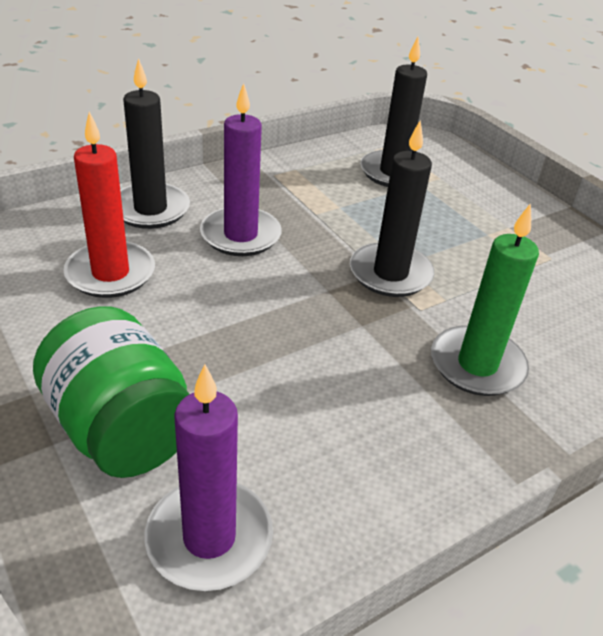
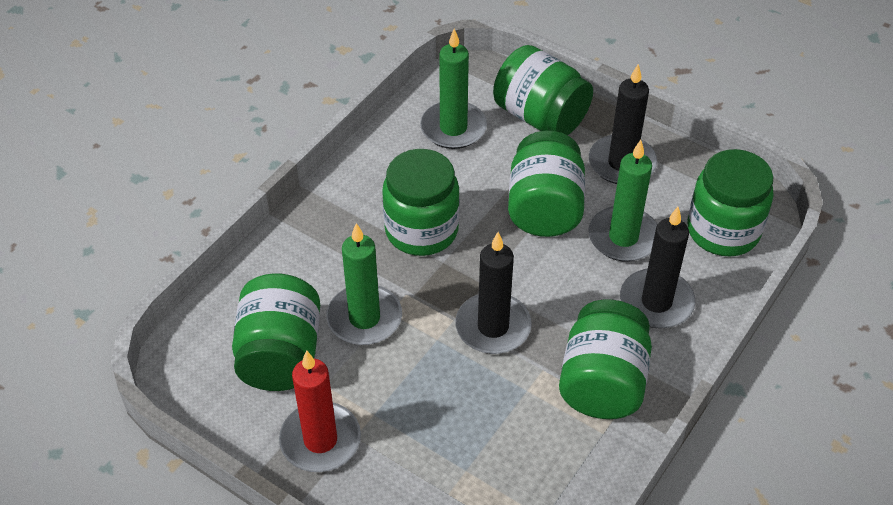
green candle: 1 -> 3
green jar: 1 -> 6
purple candle: 2 -> 0

